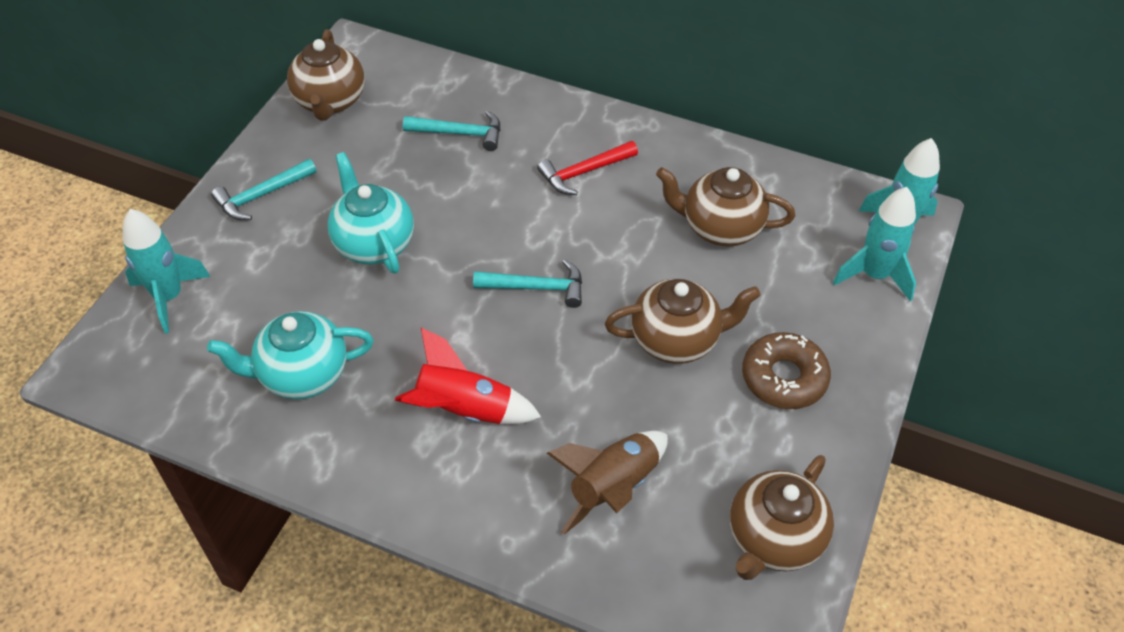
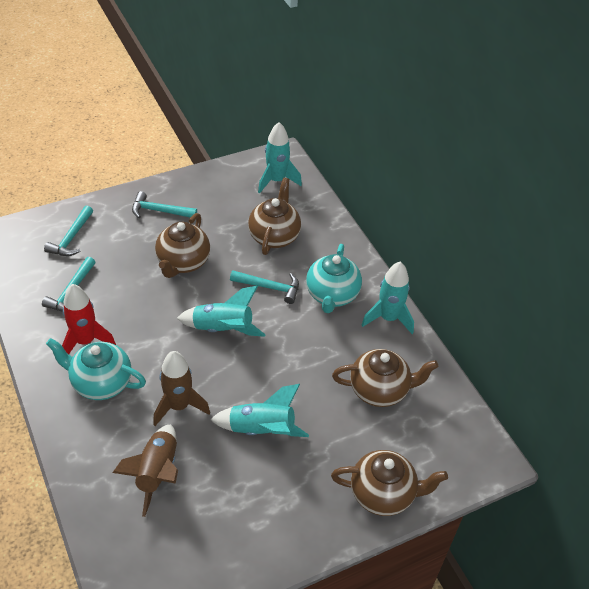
brown donut: 1 -> 0
brown rocket: 1 -> 2
red hammer: 1 -> 0
turquoise hammer: 3 -> 4
turquoise rocket: 3 -> 4

